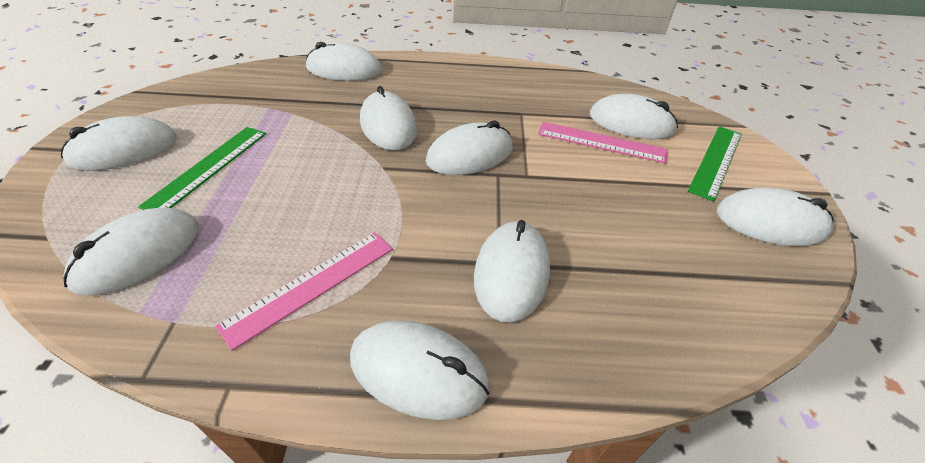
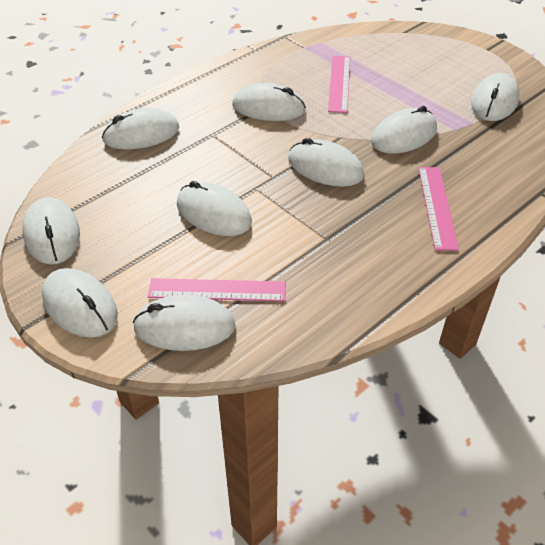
green ruler: 2 -> 0
pink ruler: 2 -> 3

